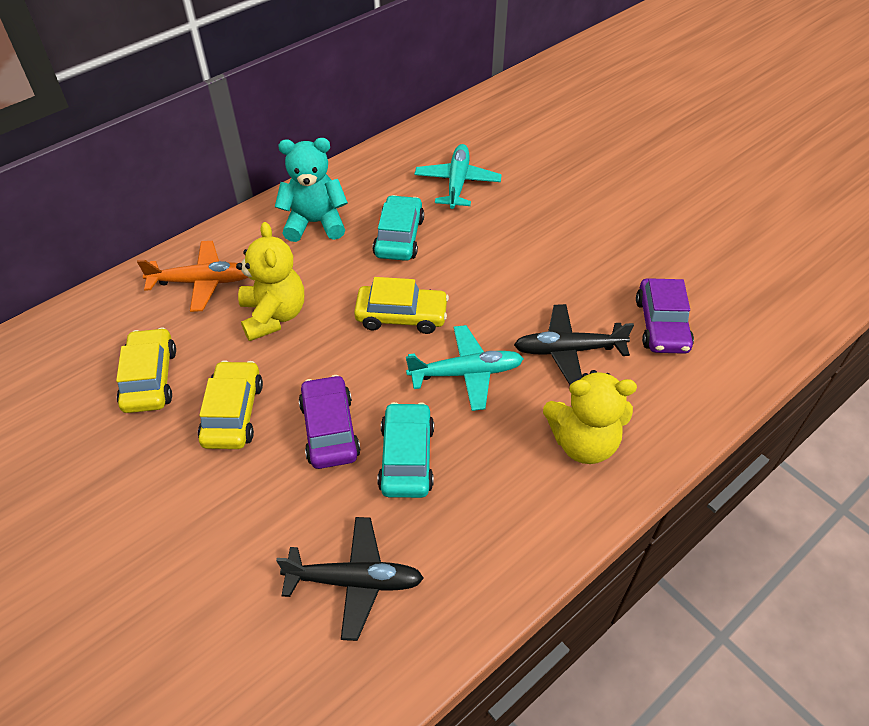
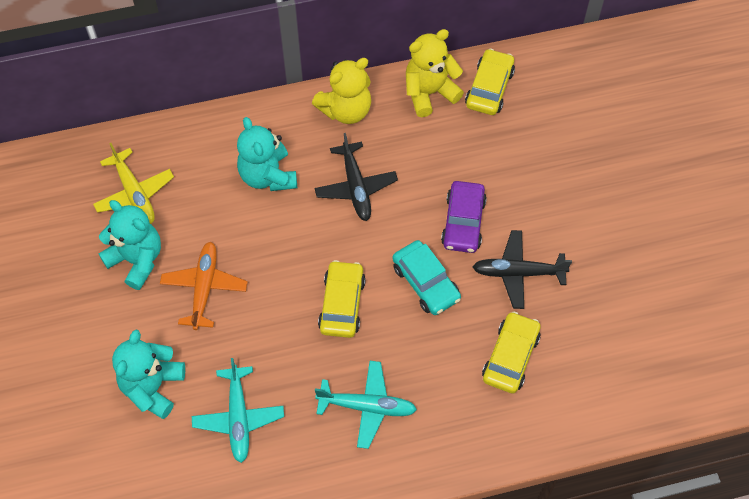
purple car: 2 -> 1
turquoise car: 2 -> 1
turquoise teddy bear: 1 -> 3
yellow plane: 0 -> 1

